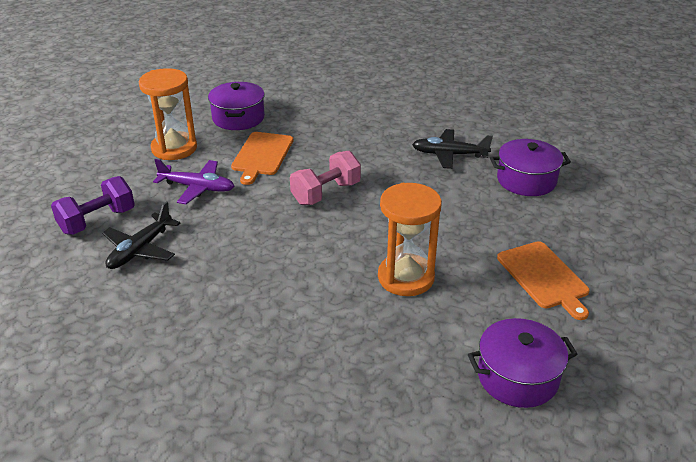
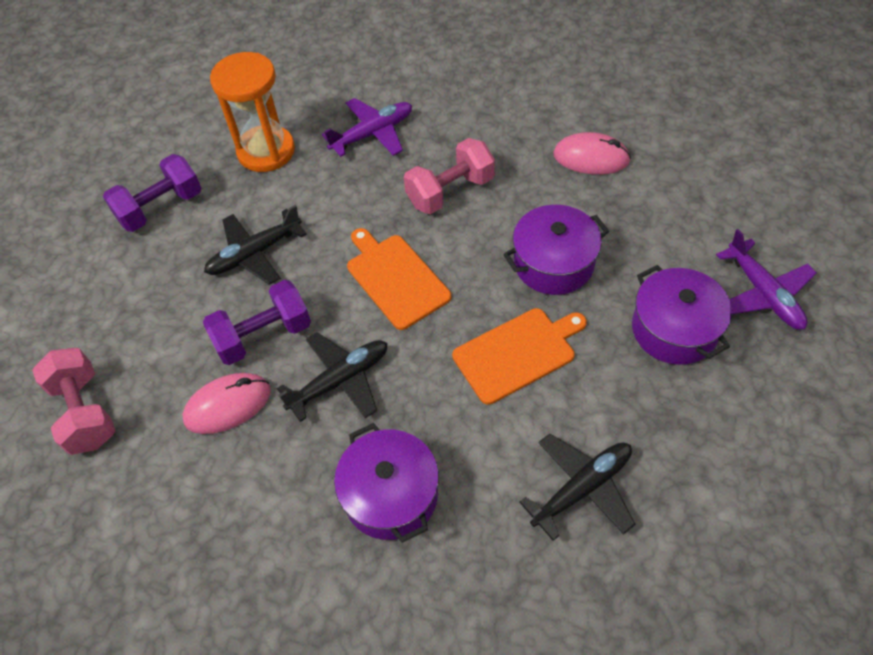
black plane: 2 -> 3
orange hourglass: 2 -> 1
pink dumbbell: 1 -> 2
pink mouse: 0 -> 2
purple dumbbell: 1 -> 2
purple plane: 1 -> 2

